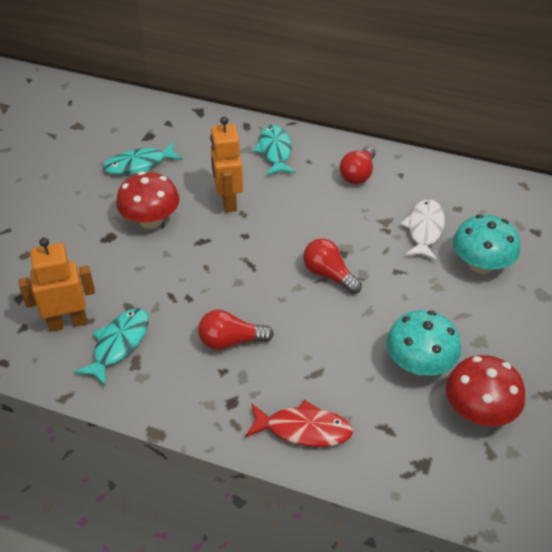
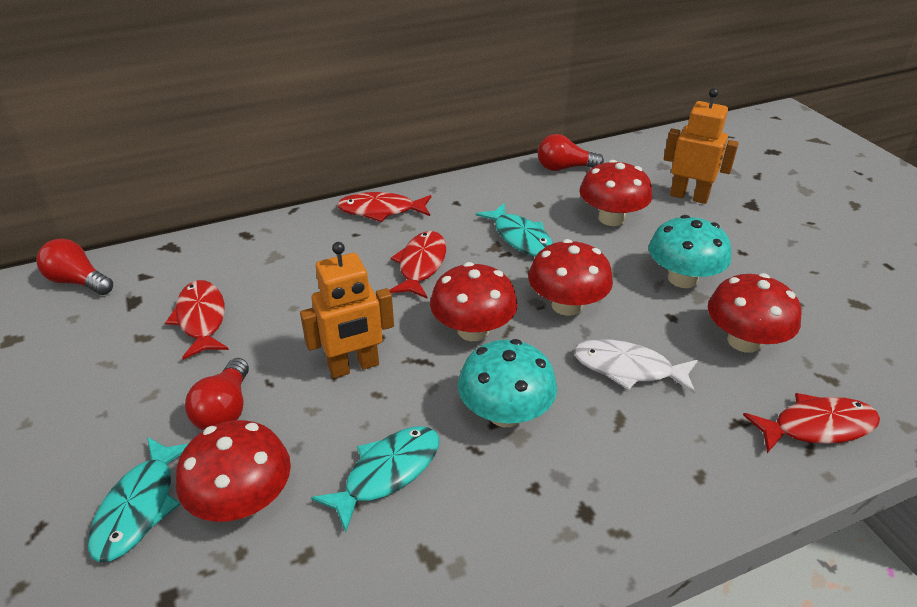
red fish: 1 -> 4
red mushroom: 2 -> 5

